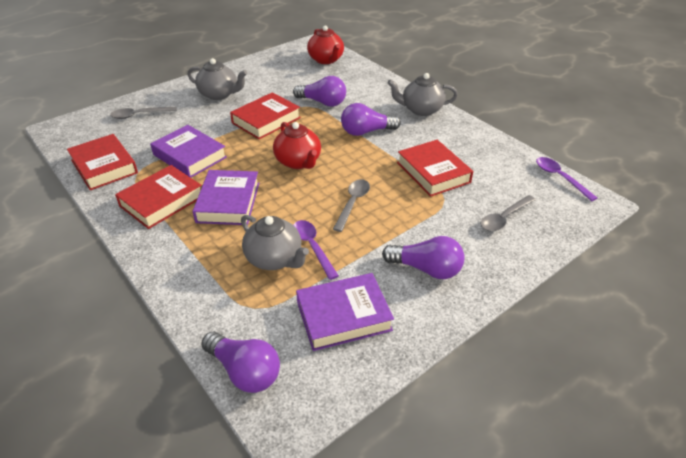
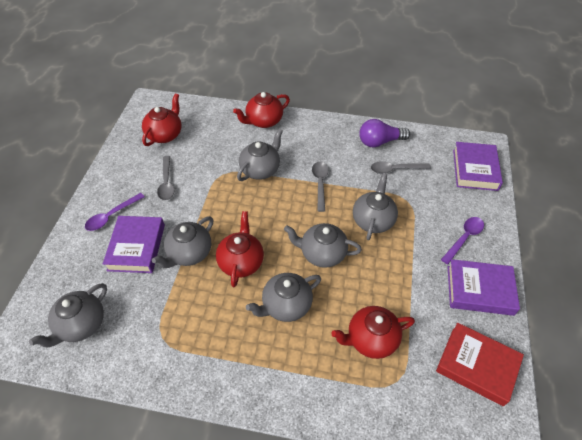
grey teapot: 3 -> 6
purple light bulb: 4 -> 1
red book: 4 -> 1
red teapot: 2 -> 4

